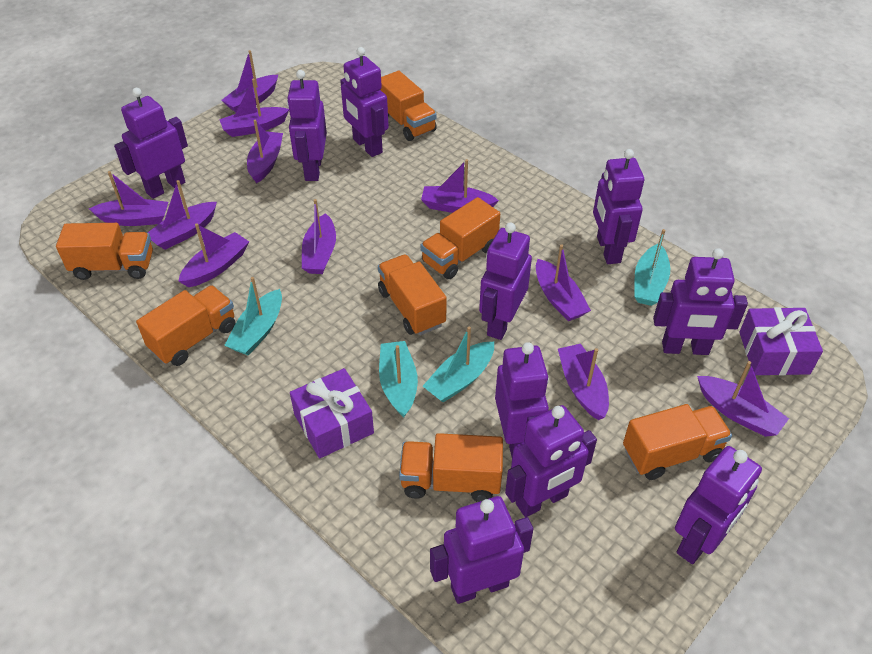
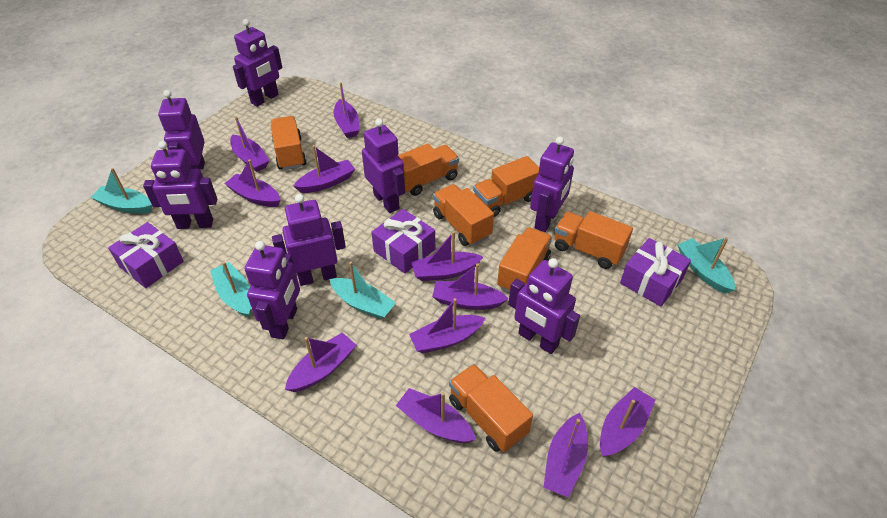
purple gift: 2 -> 3
purple robot: 10 -> 8

